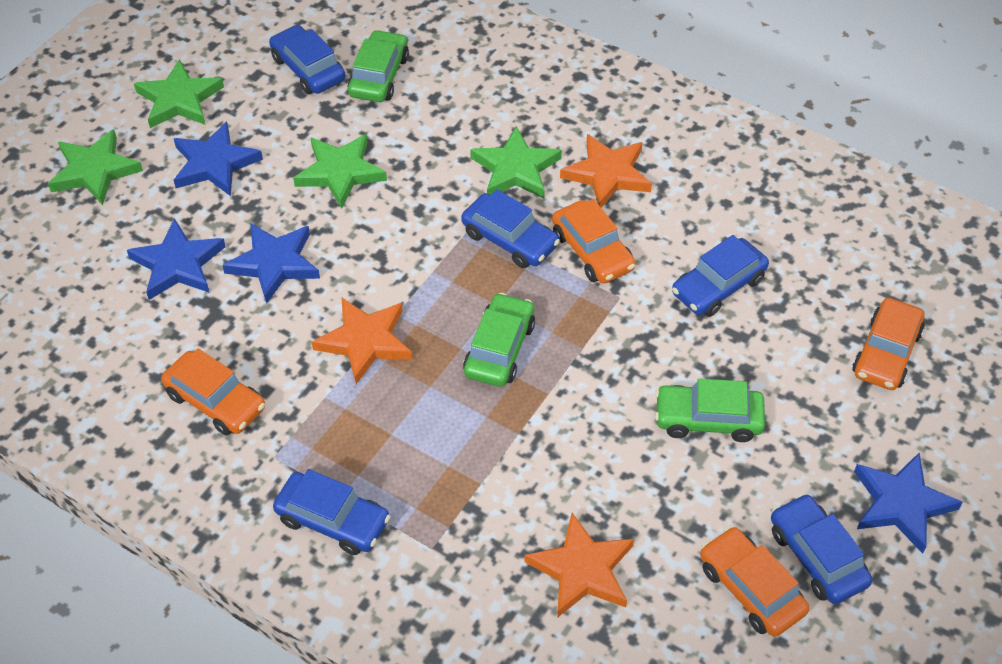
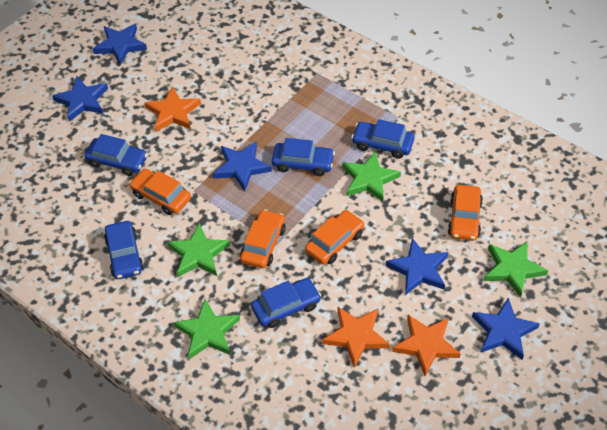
blue star: 4 -> 5
green car: 3 -> 0

